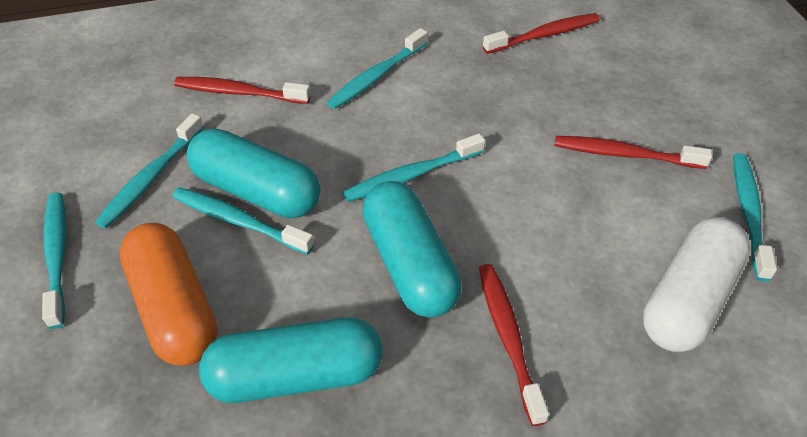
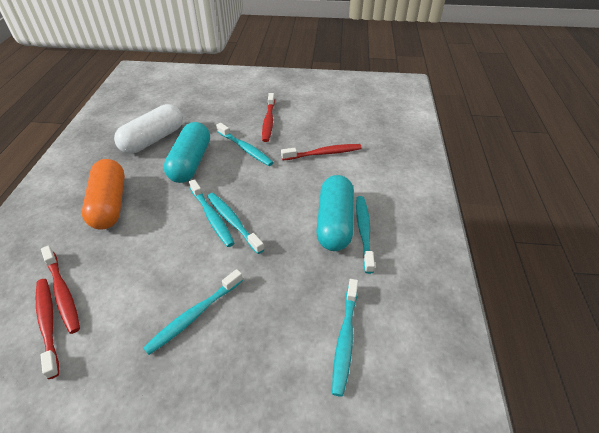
turquoise capsule: 3 -> 2

